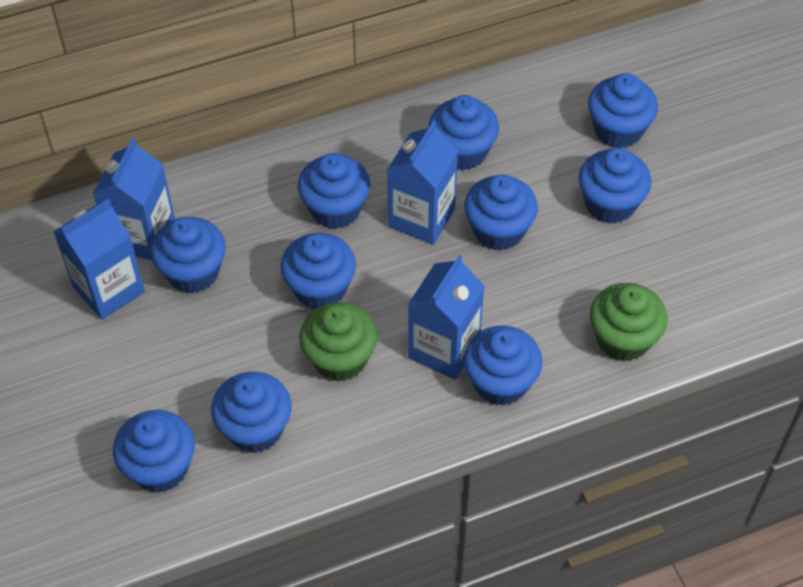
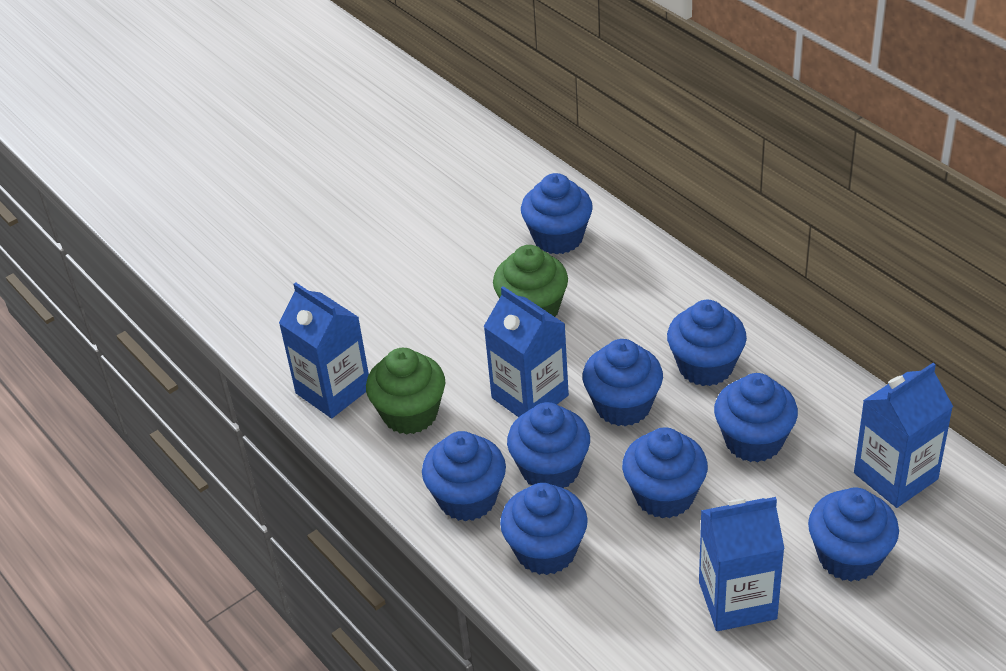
blue cupcake: 10 -> 9

